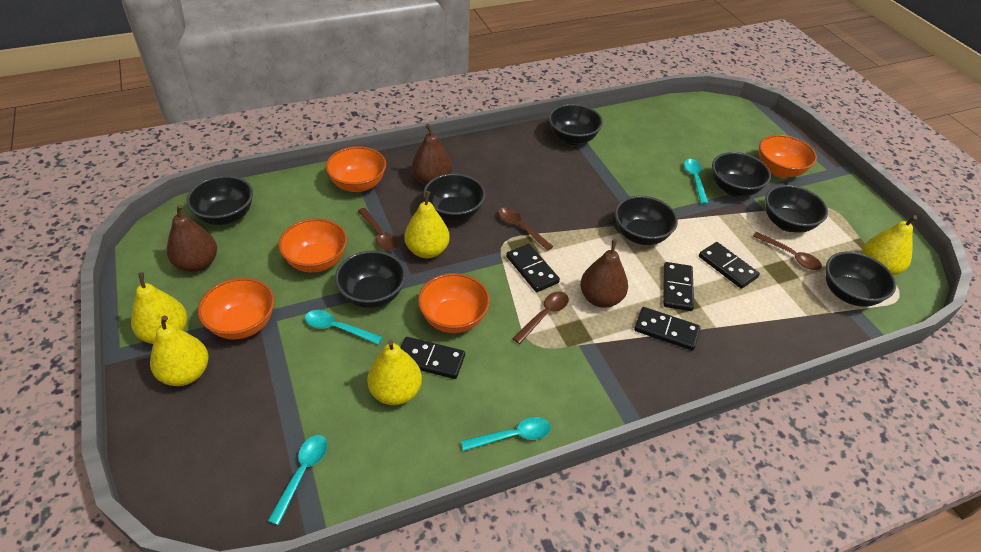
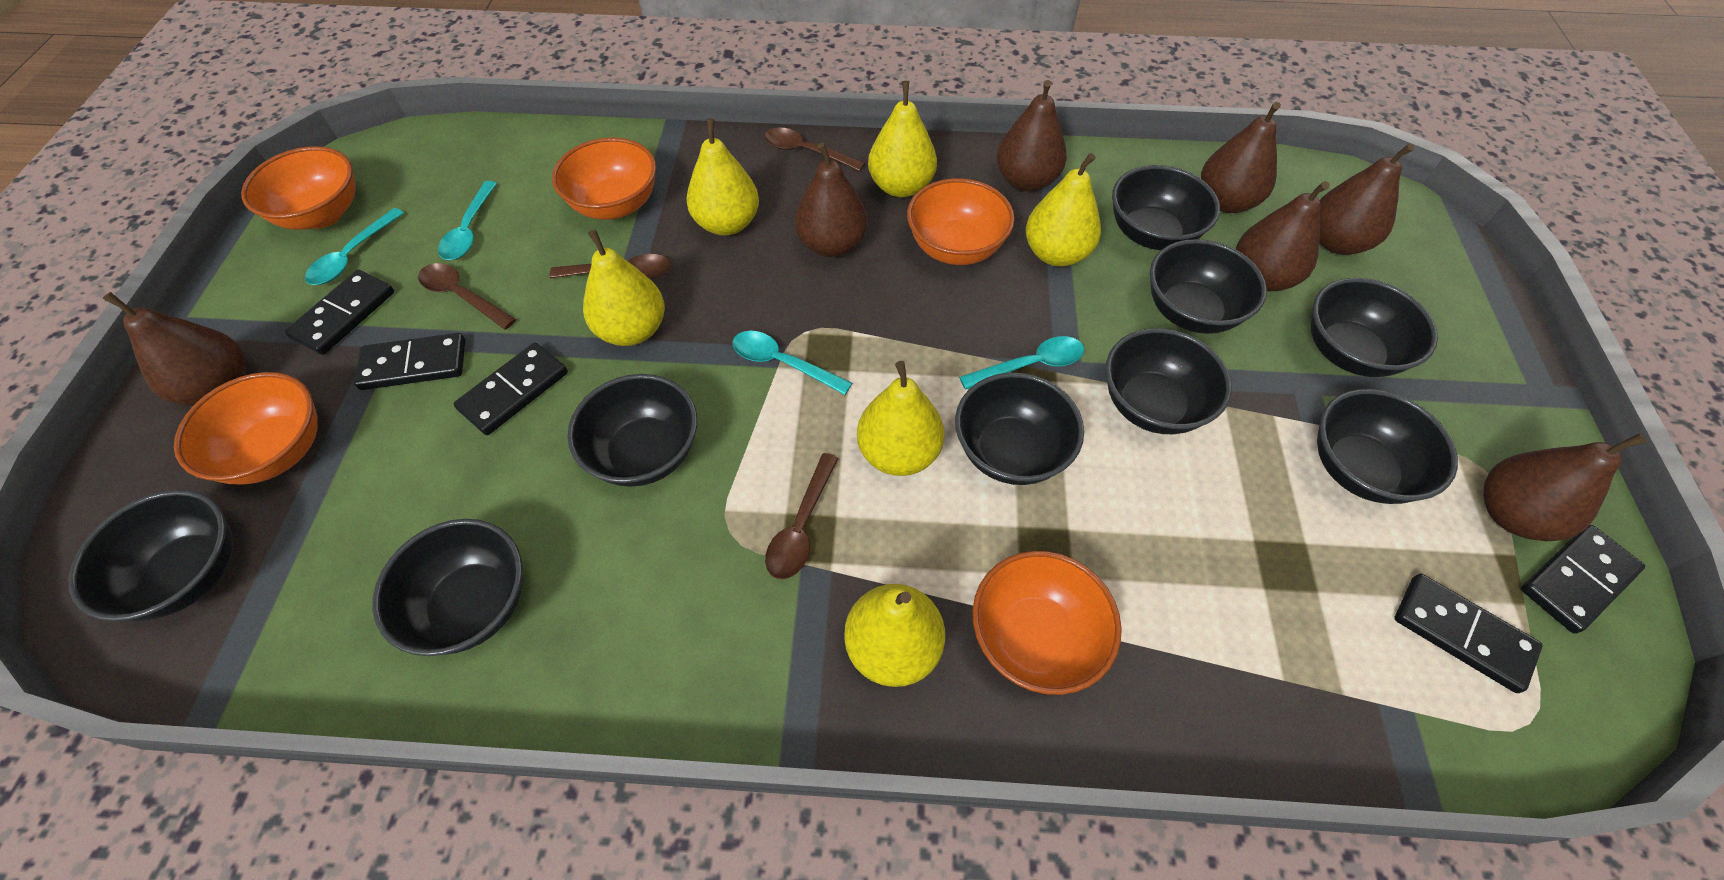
black bowl: 8 -> 9
brown pear: 3 -> 7
yellow pear: 5 -> 6

